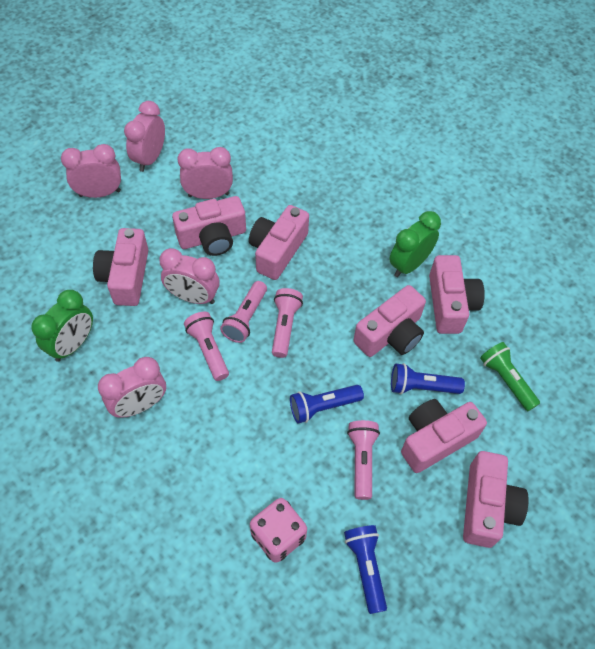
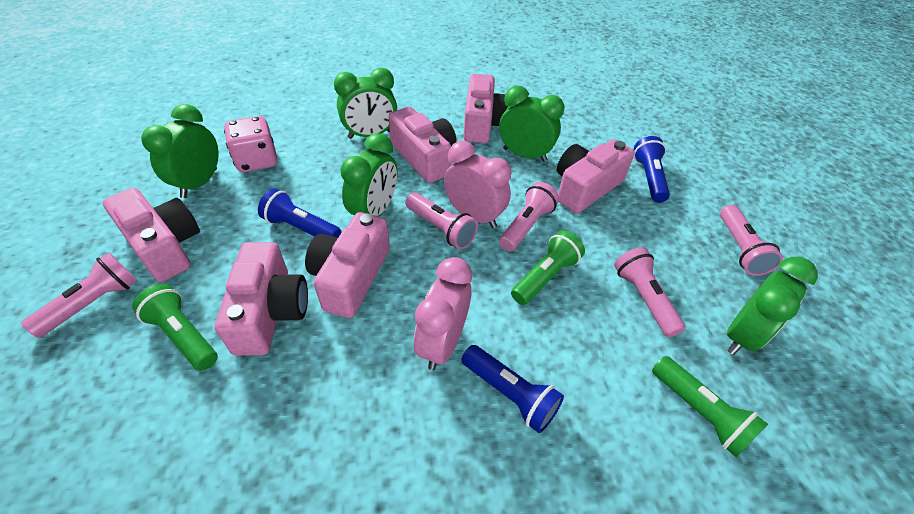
green clock: 2 -> 5
green flashlight: 1 -> 3
pink camera: 7 -> 6
pink clock: 5 -> 2
pink flashlight: 4 -> 5

